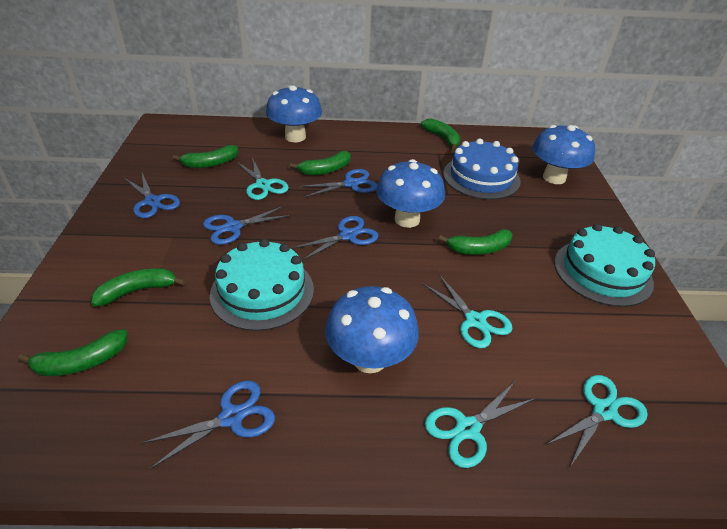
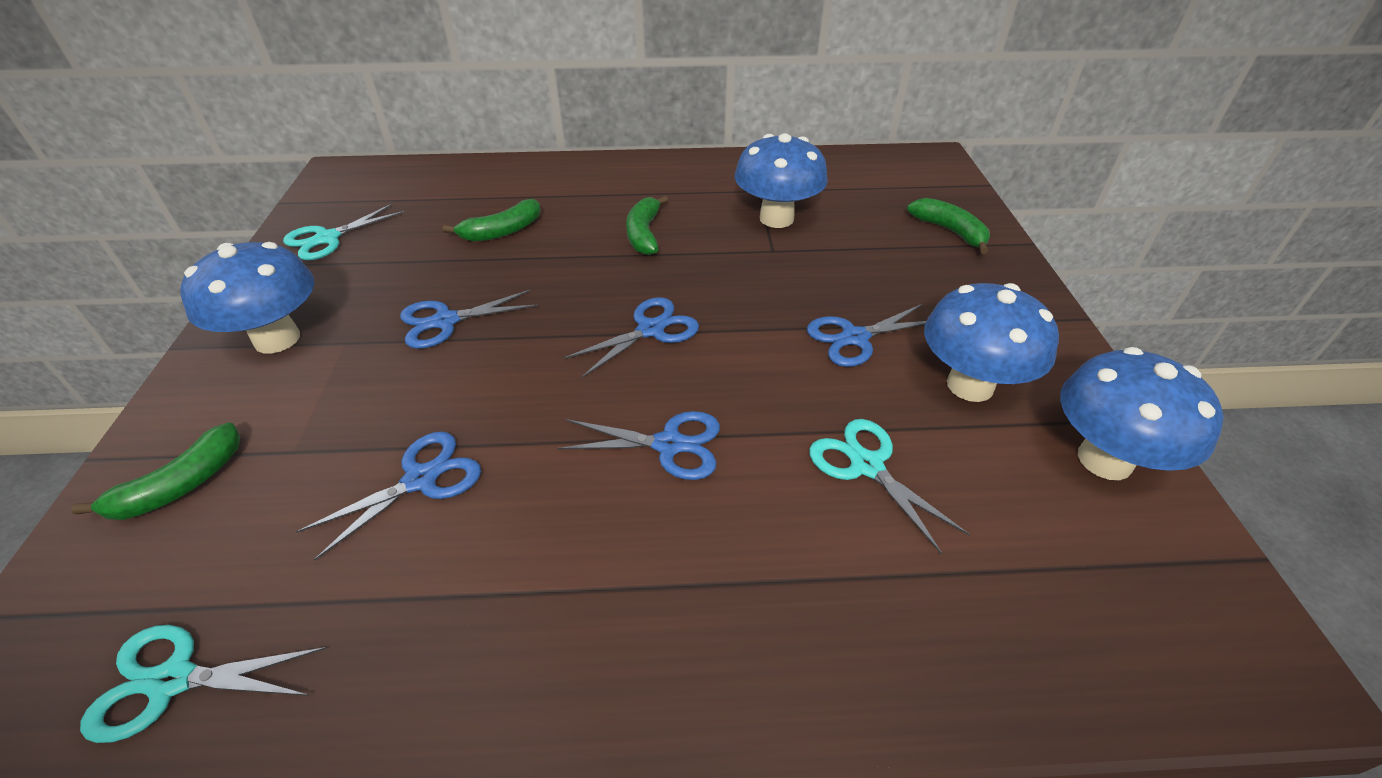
blue cake: 1 -> 0
green banana: 6 -> 4
turquoise cake: 2 -> 0
turquoise scissors: 4 -> 3

